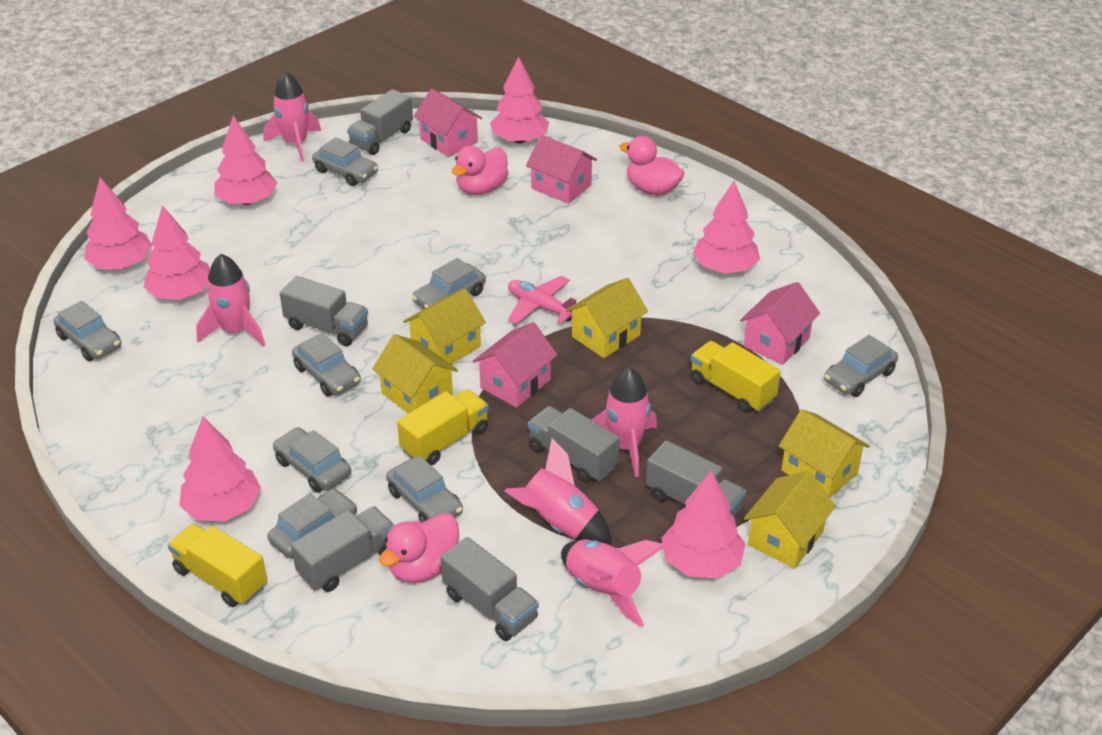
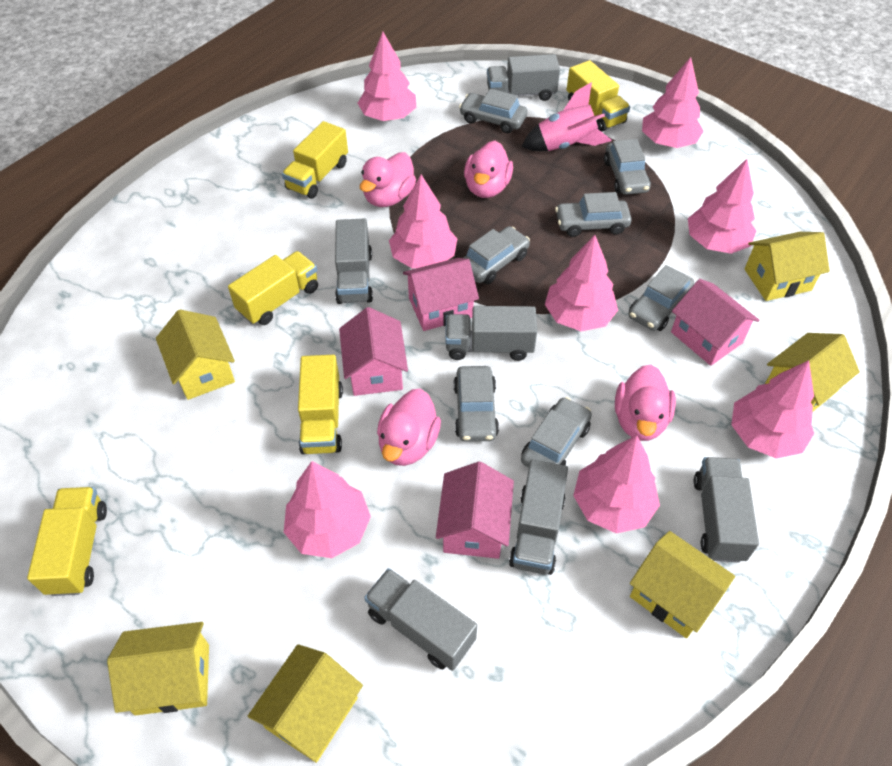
grey car: 8 -> 7
pink duck: 3 -> 4
pink plane: 1 -> 0
pink rocket: 5 -> 1
pink tree: 7 -> 8
yellow house: 5 -> 6
yellow truck: 3 -> 5

